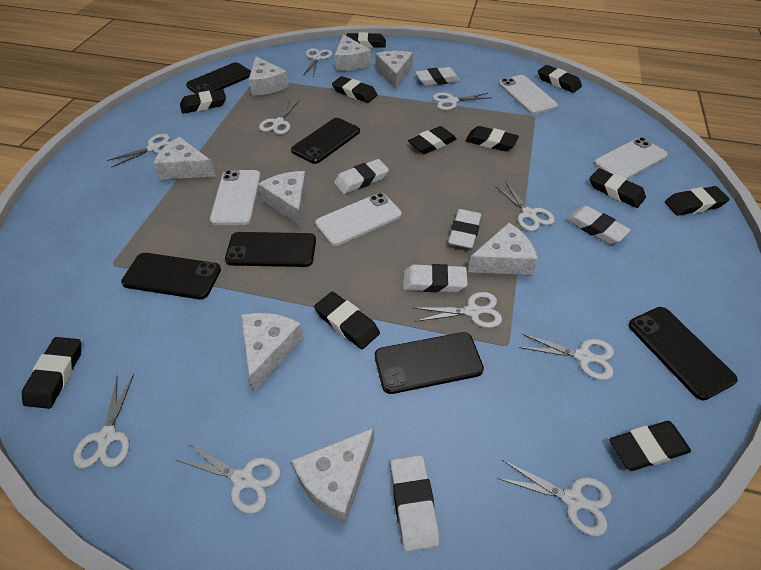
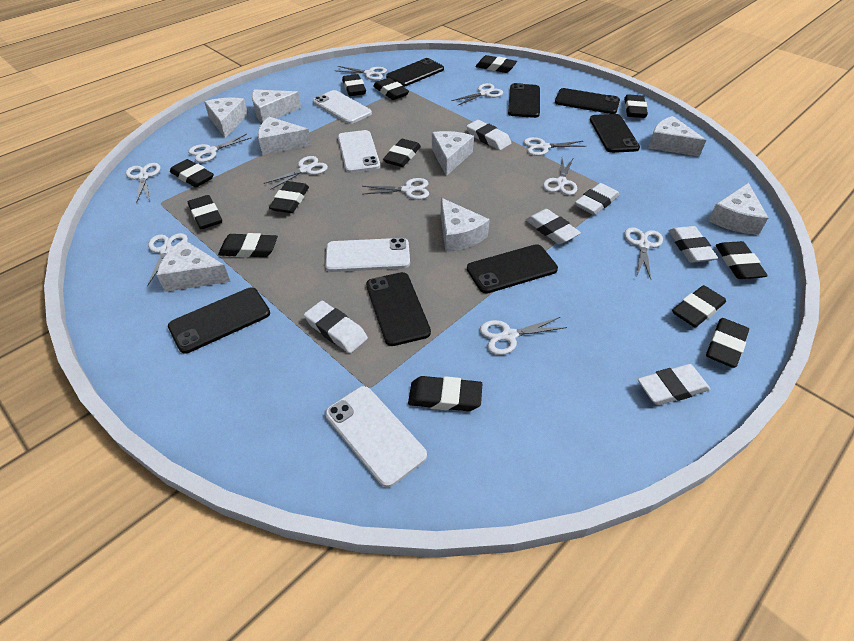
black eraser: 11 -> 13
black phone: 6 -> 7
white scissors: 10 -> 11

